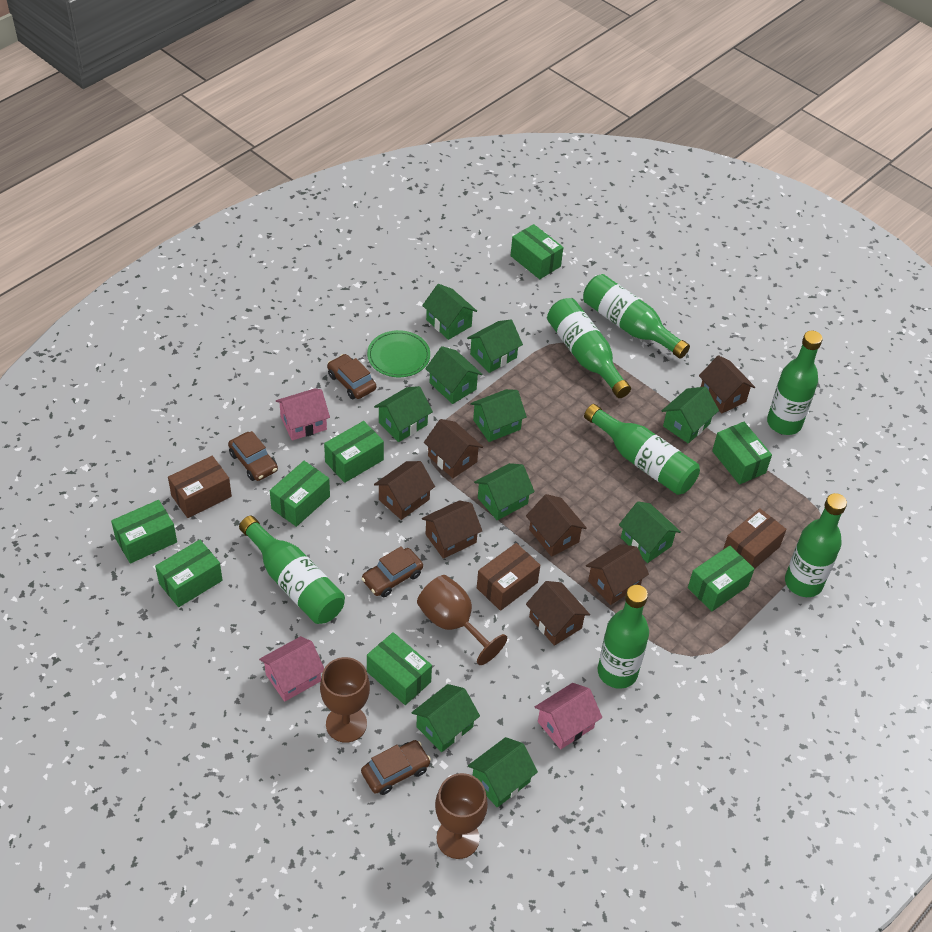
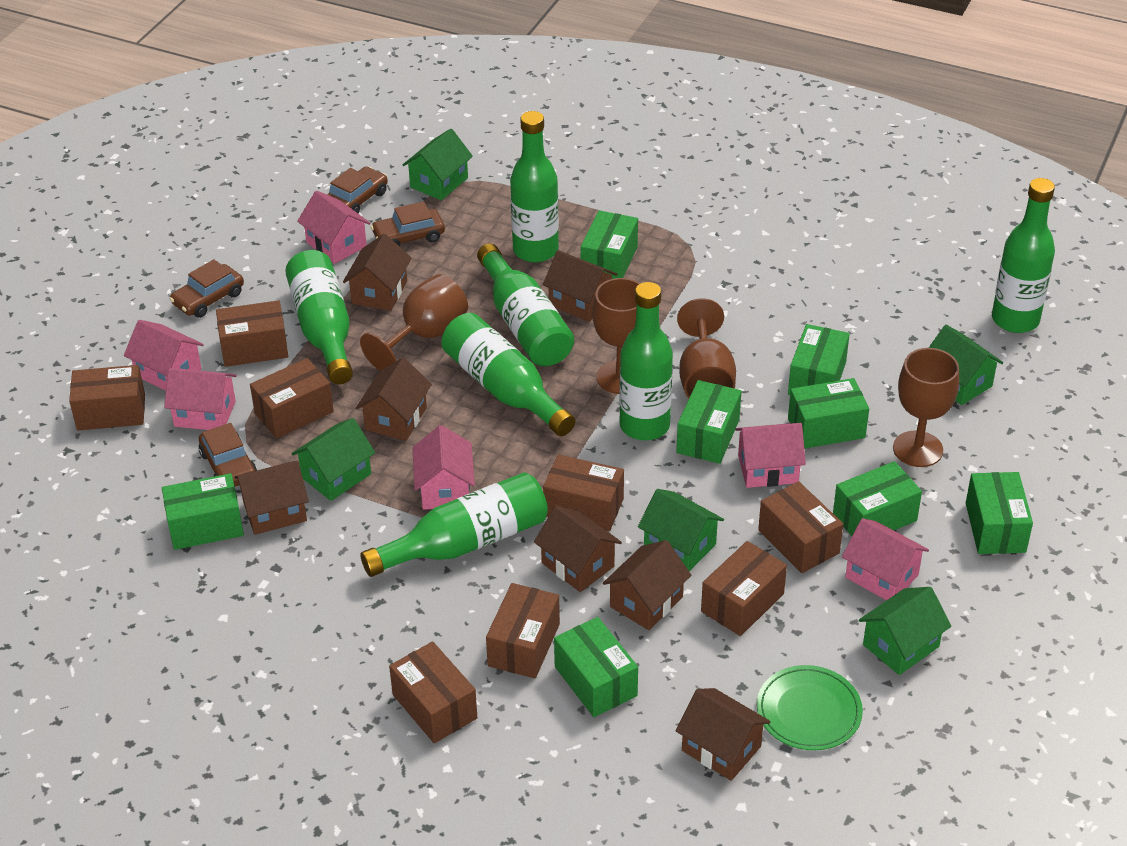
brown box: 3 -> 8
brown goblet: 3 -> 4
green house: 10 -> 5
pink house: 3 -> 6

